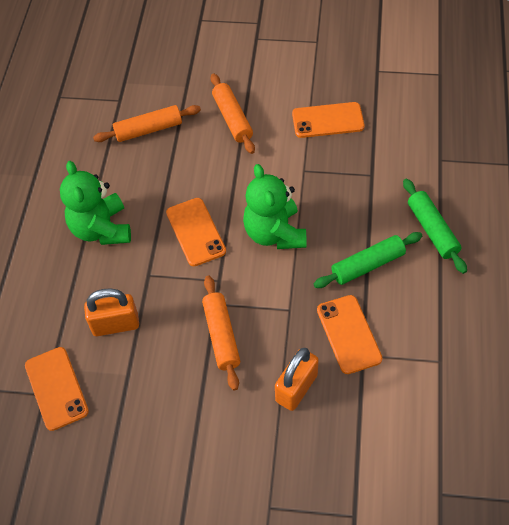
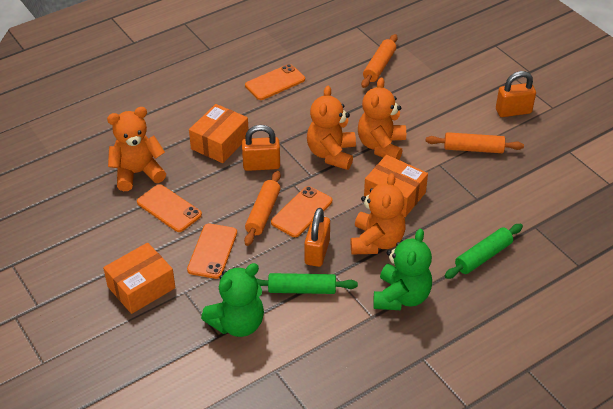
orange box: 0 -> 3
orange padlock: 2 -> 3
orange teddy bear: 0 -> 4

